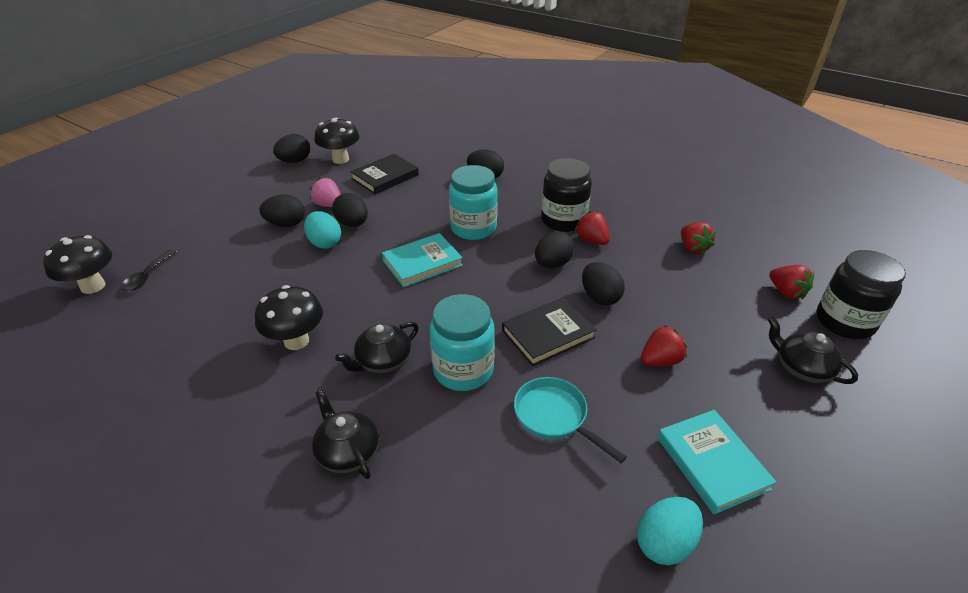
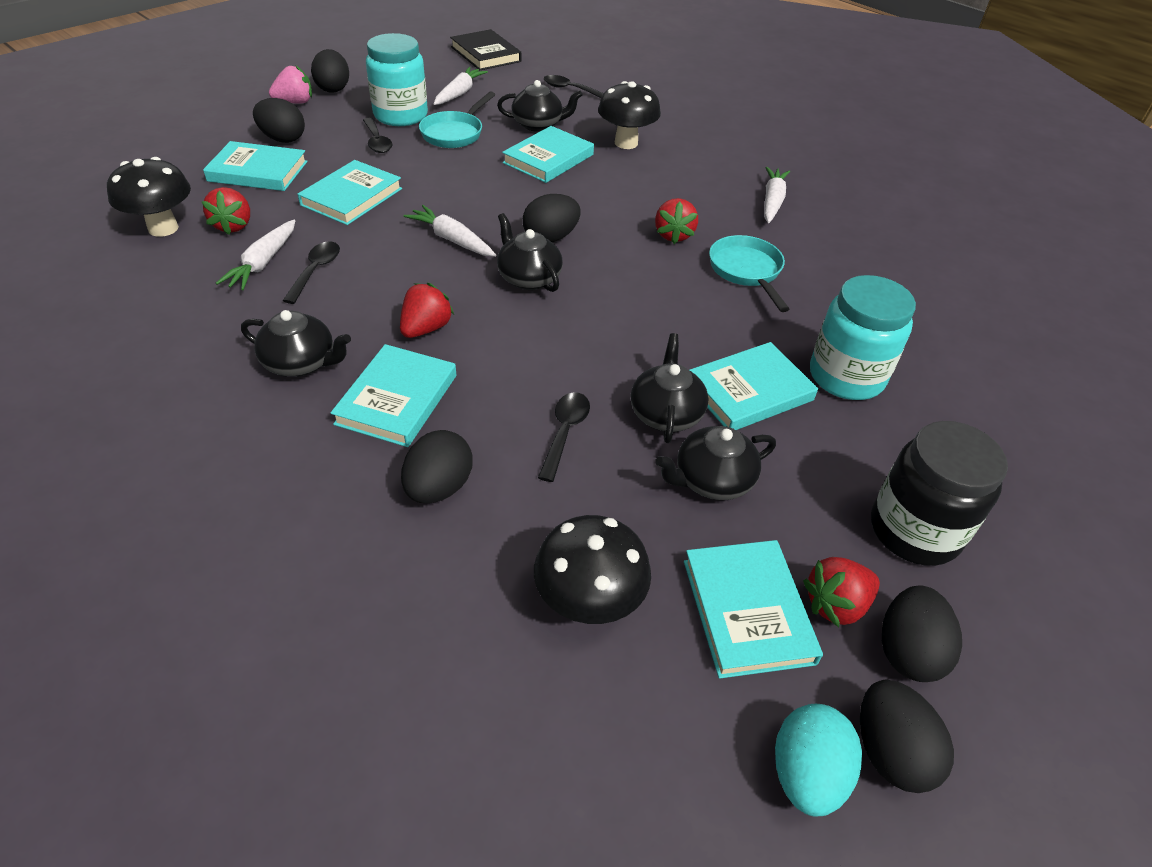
black book: 2 -> 1
black jar: 2 -> 1
black spoon: 1 -> 4
black teapot: 3 -> 5
turquoise book: 2 -> 6
turquoise egg: 2 -> 1
turquoise pan: 1 -> 2
white carrot: 0 -> 4

